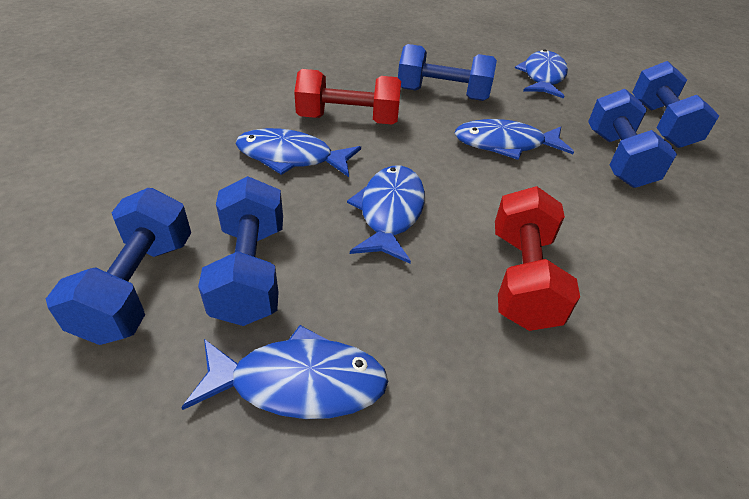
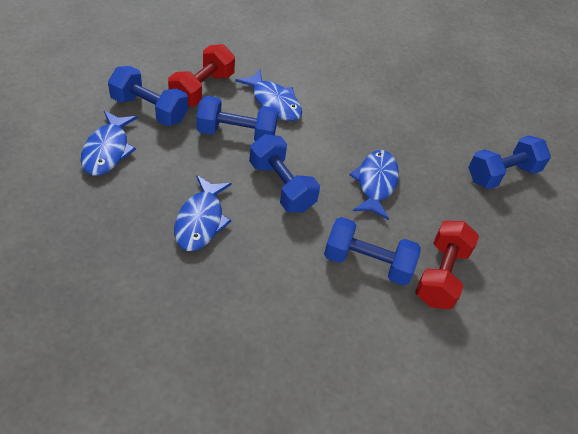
blue fish: 5 -> 4

